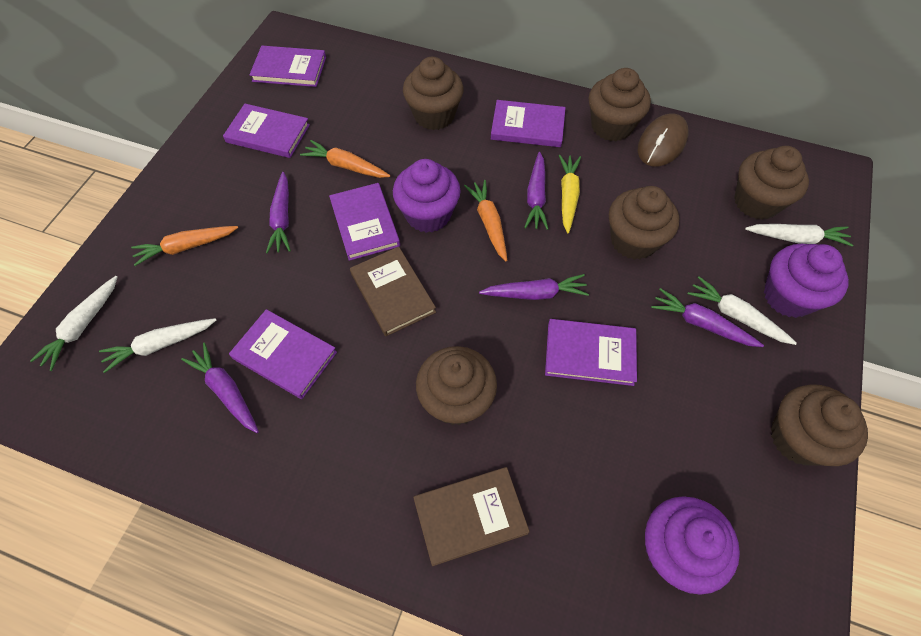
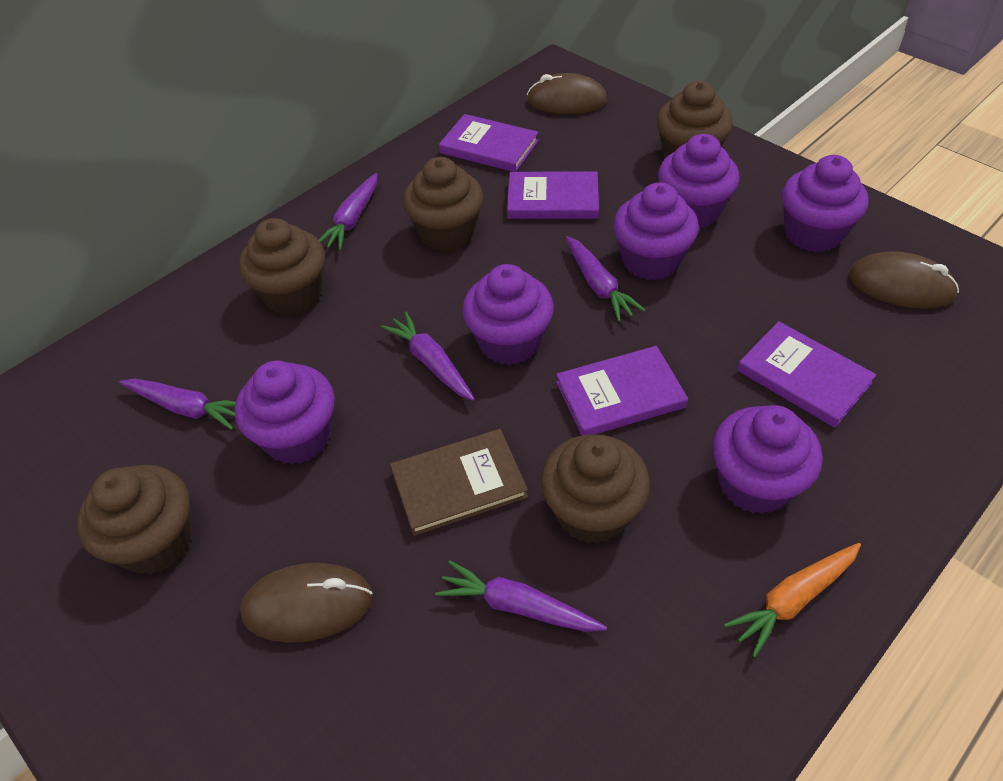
brown book: 2 -> 1
brown cupcake: 6 -> 5
brown mouse: 1 -> 3
orange carrot: 3 -> 1
purple book: 6 -> 4
purple cupcake: 3 -> 6
white carrot: 4 -> 0
yellow carrot: 1 -> 0

